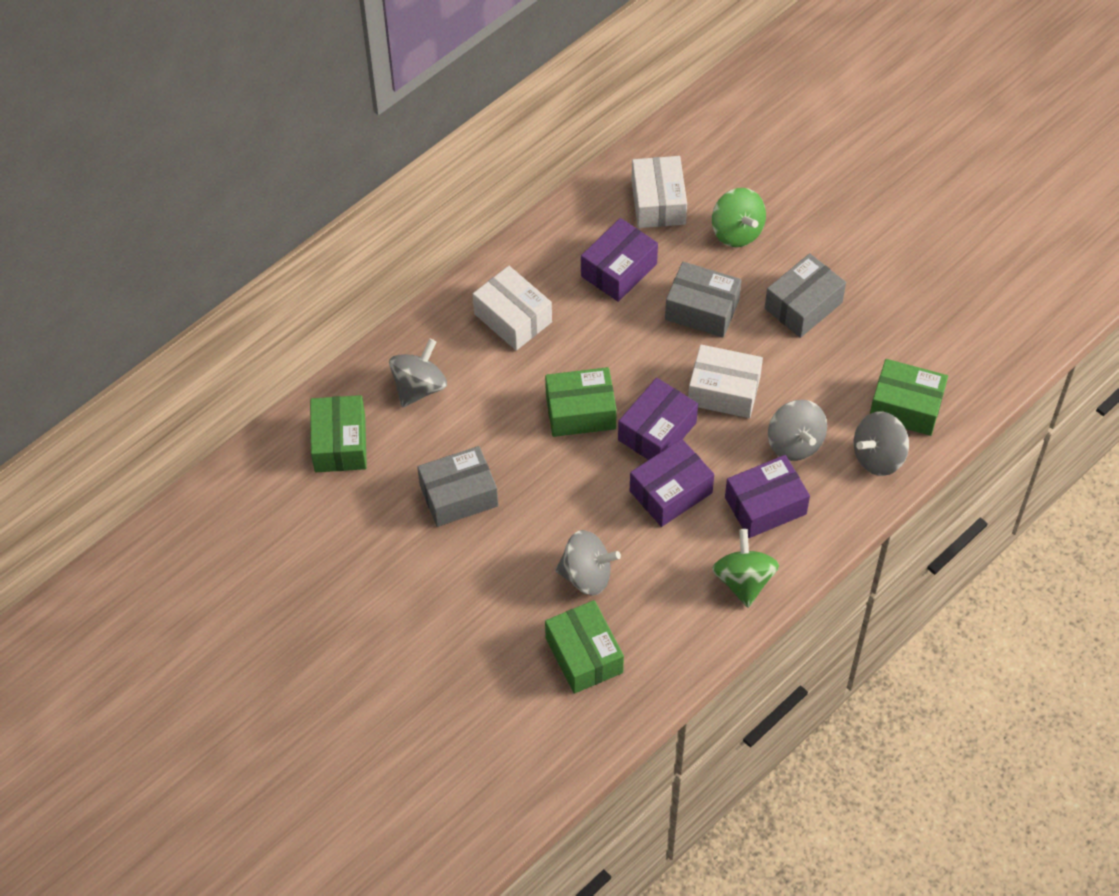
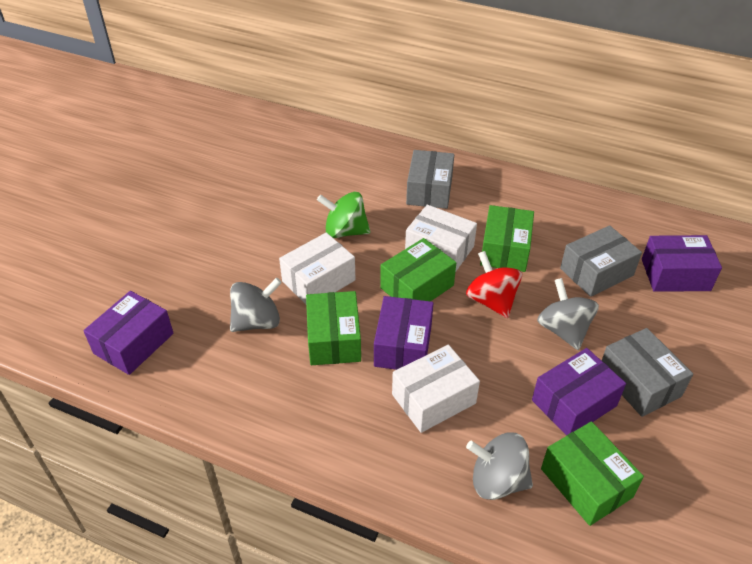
green spinning top: 2 -> 1
grey spinning top: 4 -> 3
red spinning top: 0 -> 1

